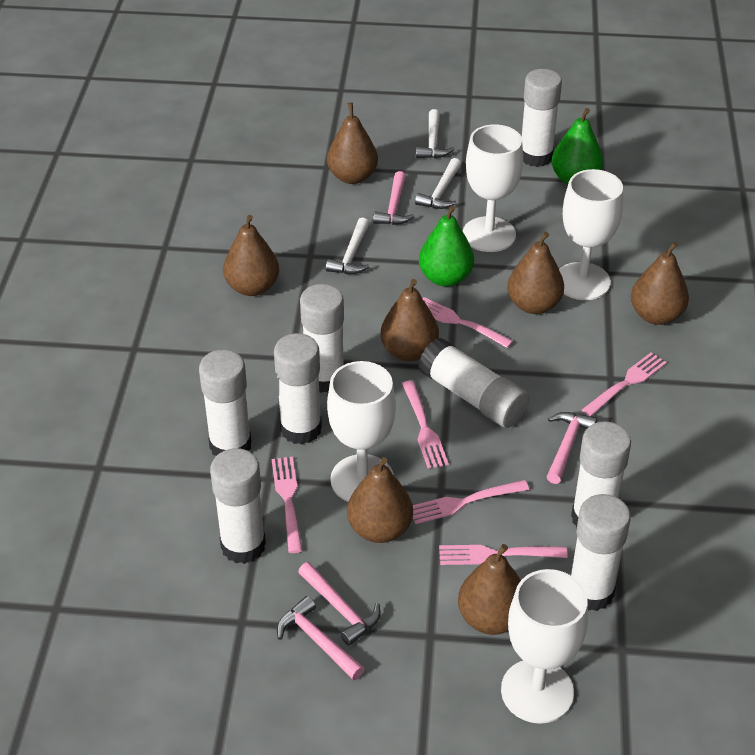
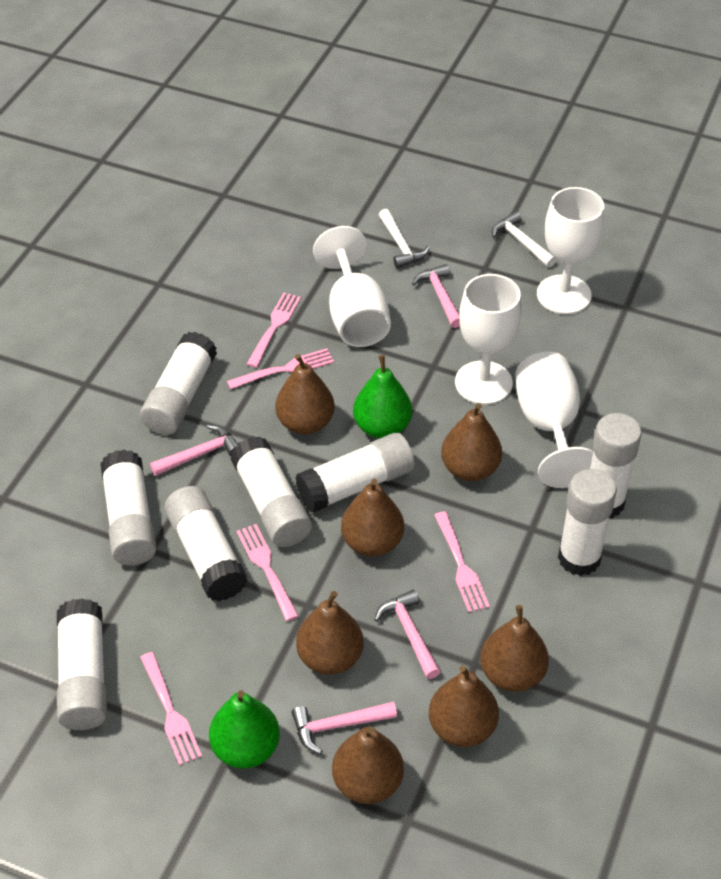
pink fork: 6 -> 5
white hammer: 3 -> 2

